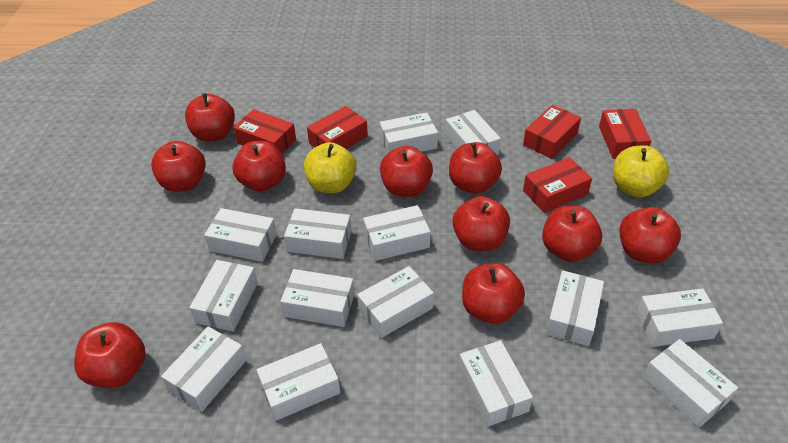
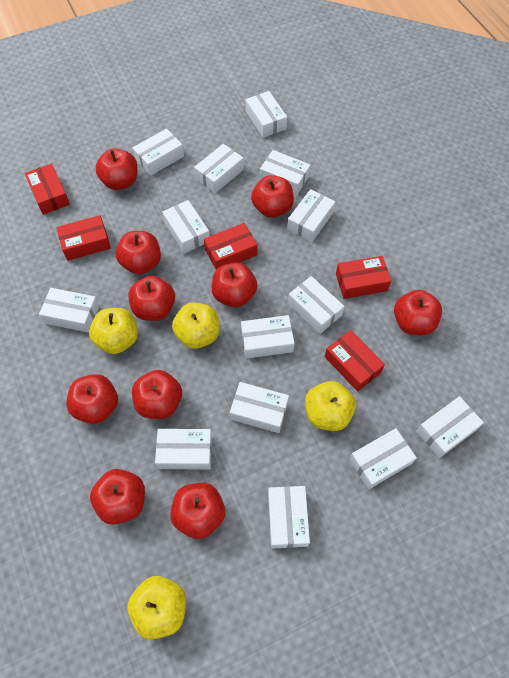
yellow apple: 2 -> 4

